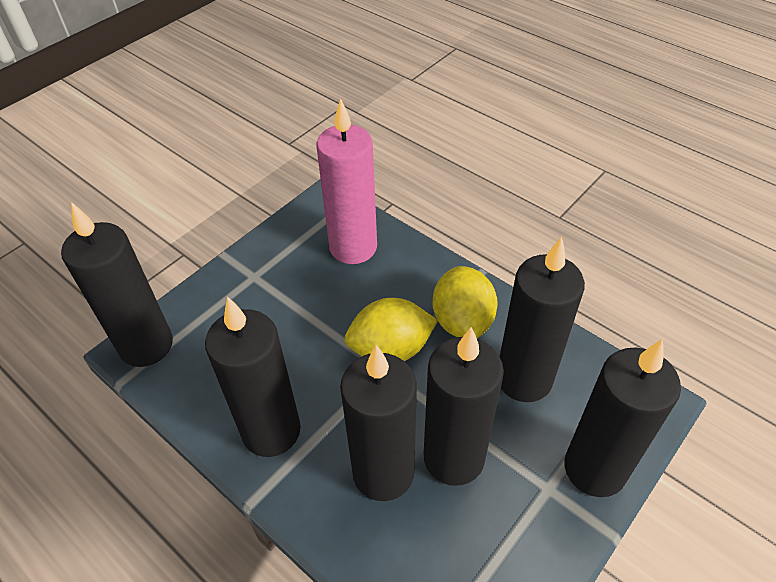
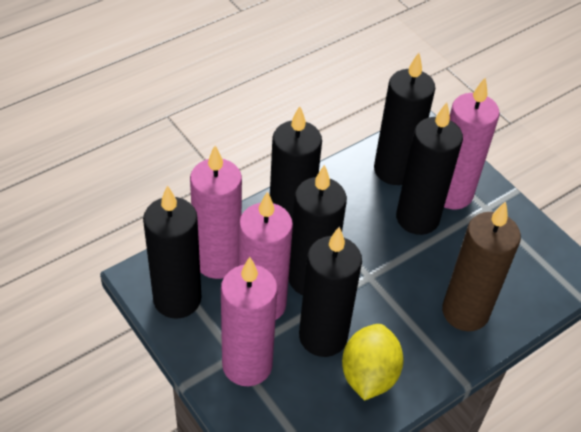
brown candle: 0 -> 1
pink candle: 1 -> 4
yellow lemon: 2 -> 1

